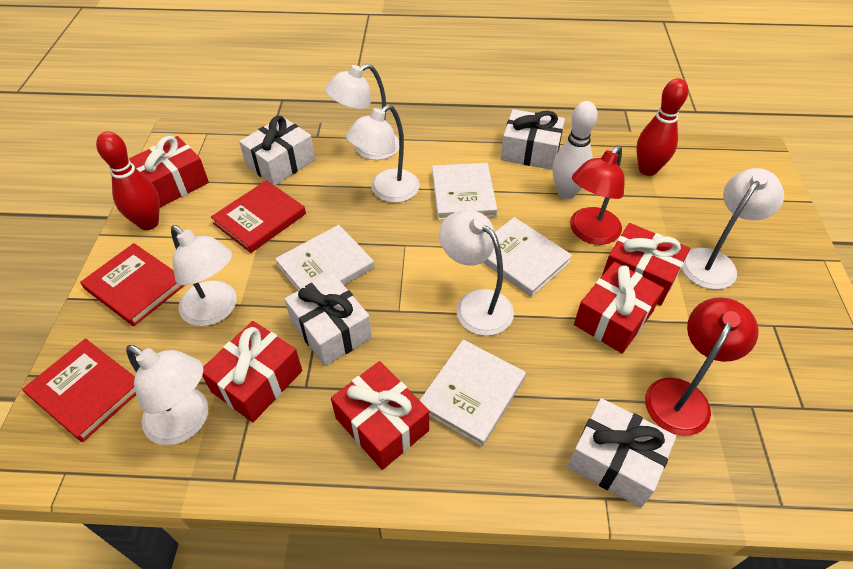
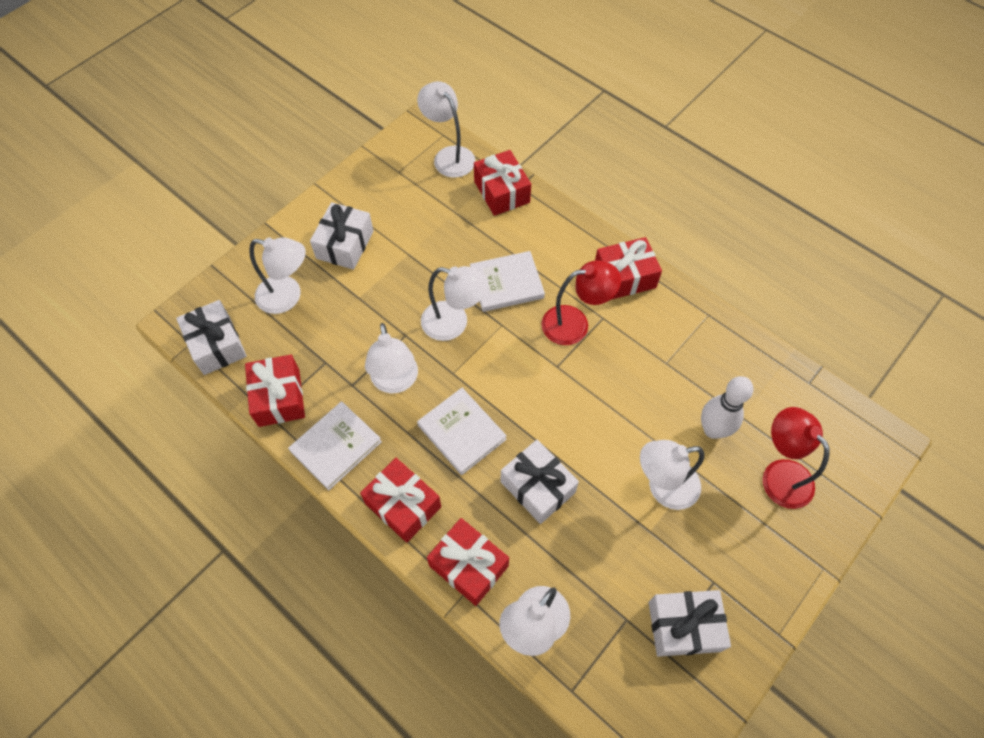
red book: 3 -> 0
red bowling pin: 2 -> 0
white book: 4 -> 3

